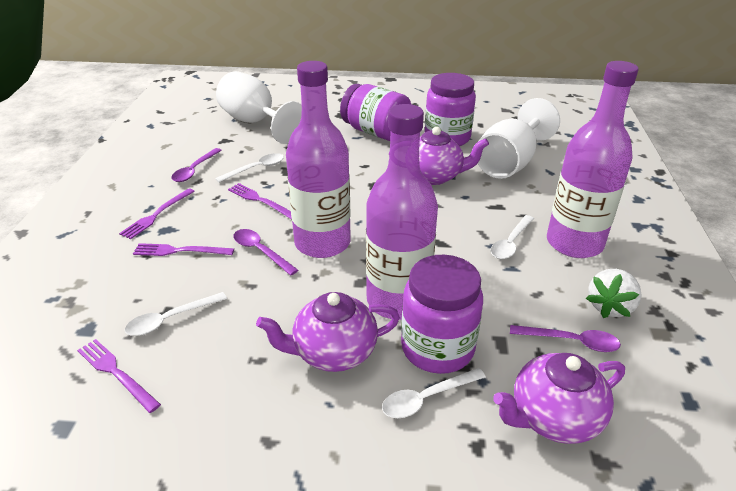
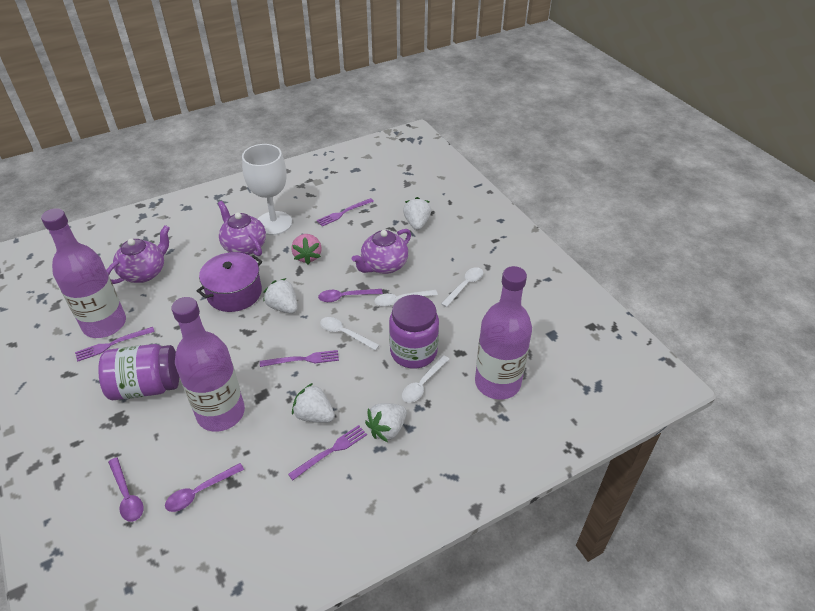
pink strawberry: 0 -> 1
purple jar: 3 -> 2
purple pot: 0 -> 1
white goblet: 2 -> 1
white strawberry: 1 -> 4

